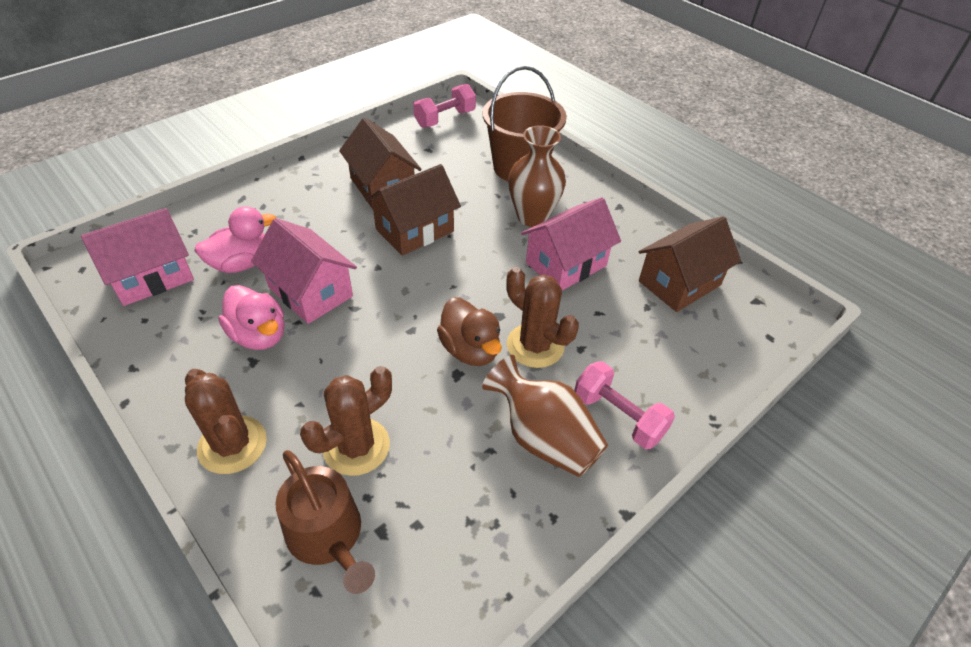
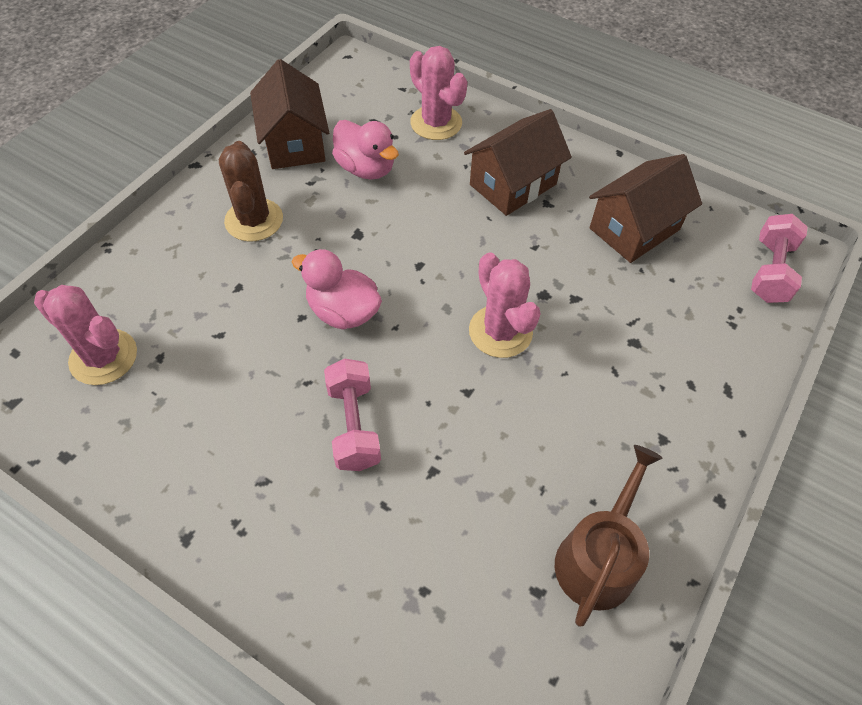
brown bucket: 1 -> 0
brown cactus: 3 -> 1
brown duck: 1 -> 0
brown vase: 2 -> 0
pink cactus: 0 -> 3
pink house: 3 -> 0

